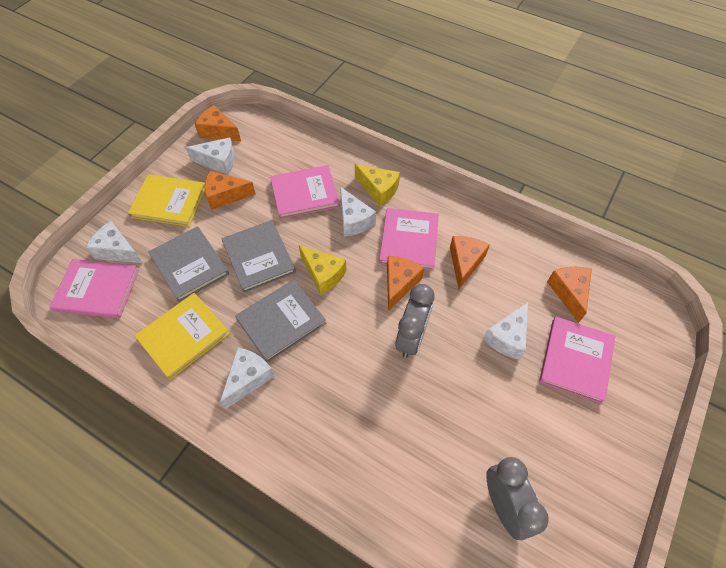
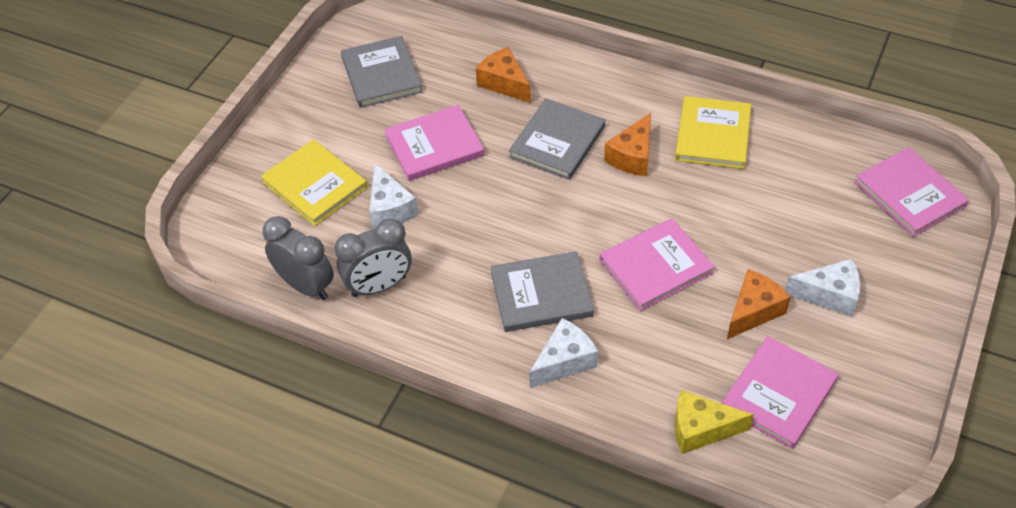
orange cheese: 5 -> 3
white cheese: 5 -> 3
yellow cheese: 2 -> 1

